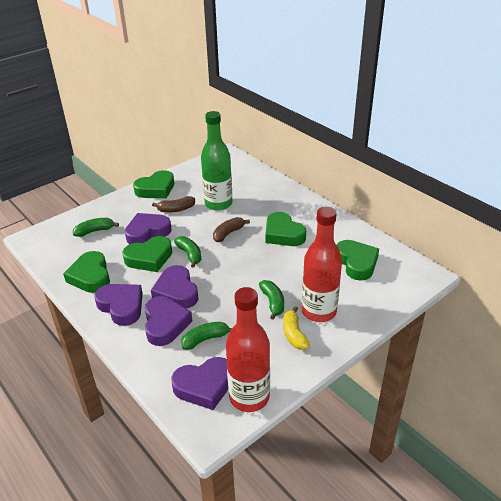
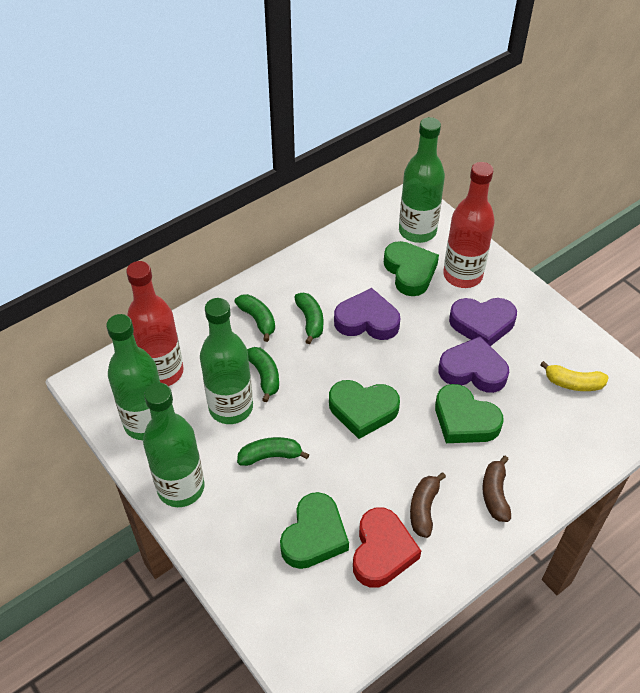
green bottle: 1 -> 4
green heart: 5 -> 4
purple heart: 5 -> 3
red heart: 0 -> 1

